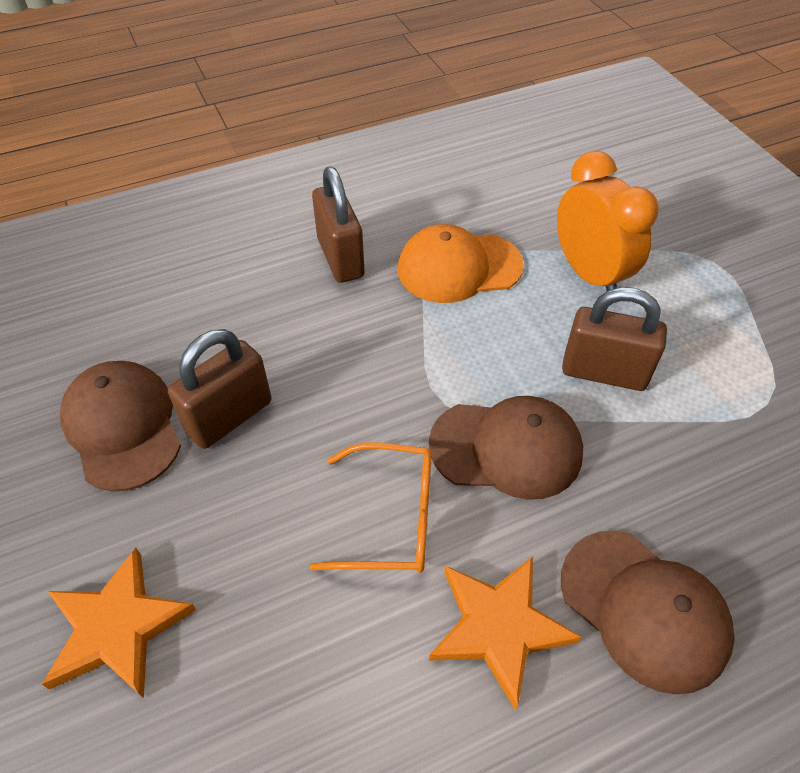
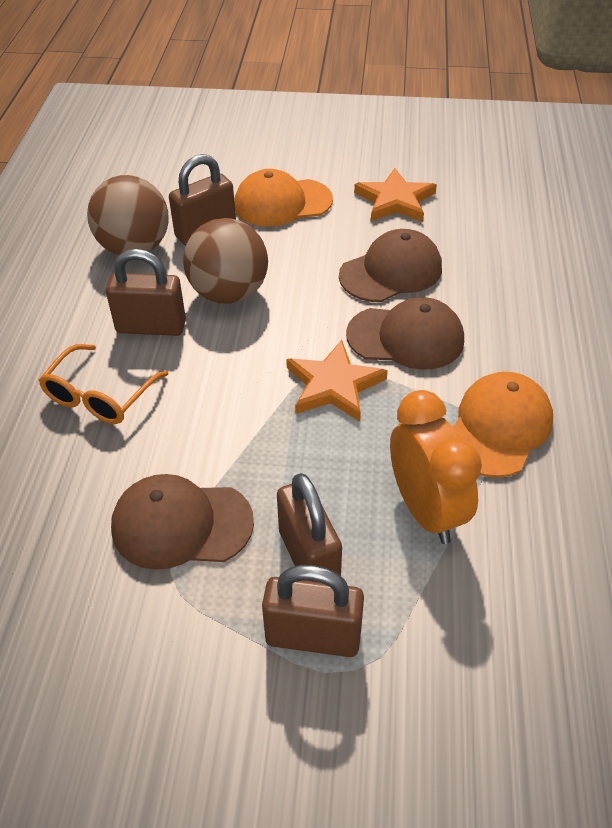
brown ball: 0 -> 2
brown padlock: 3 -> 4
orange cap: 1 -> 2

